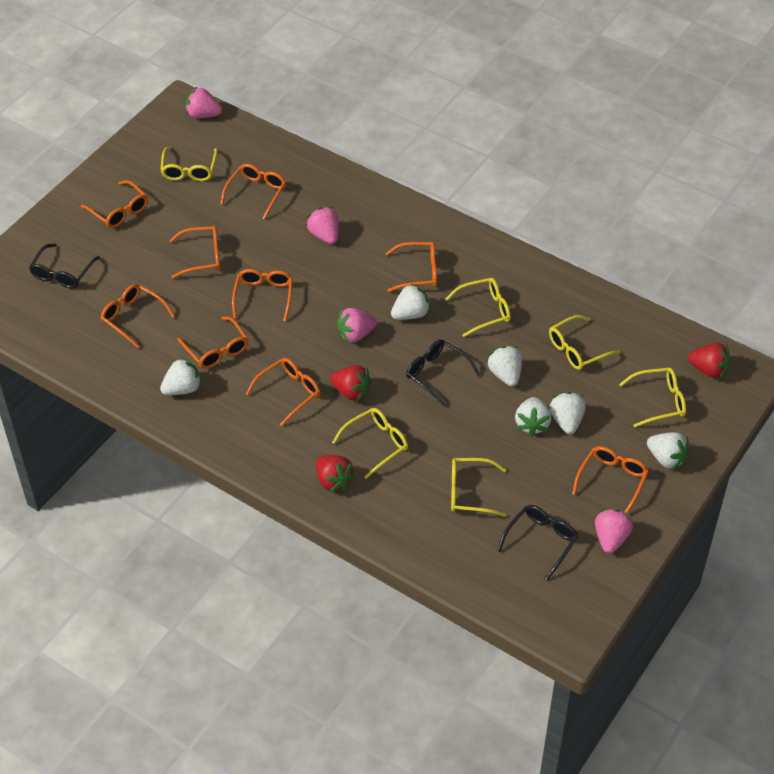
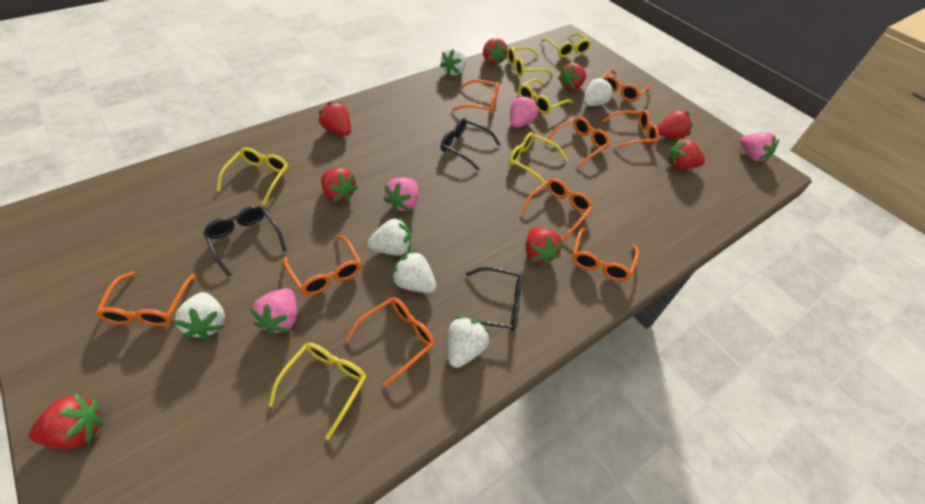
red strawberry: 3 -> 8

